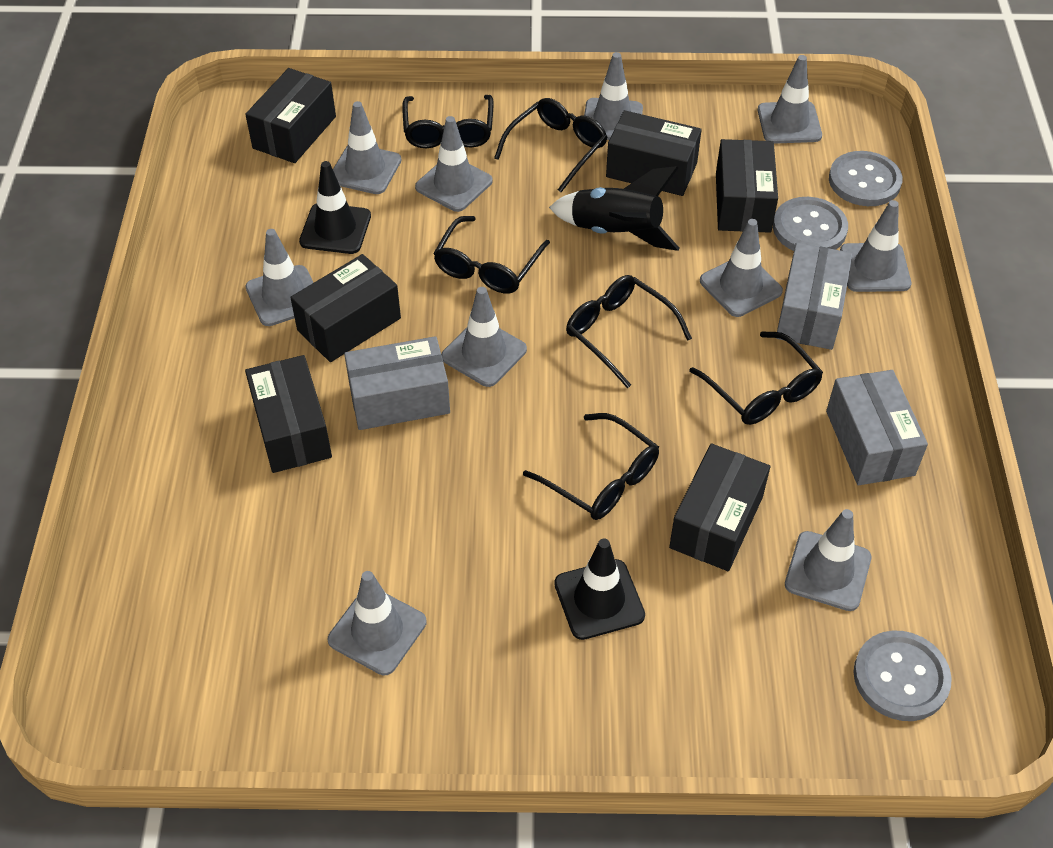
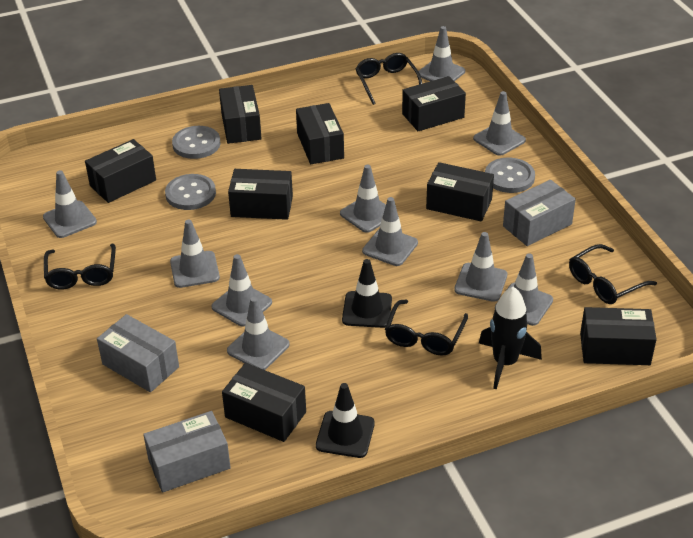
black box: 6 -> 8
black glasses: 6 -> 4

